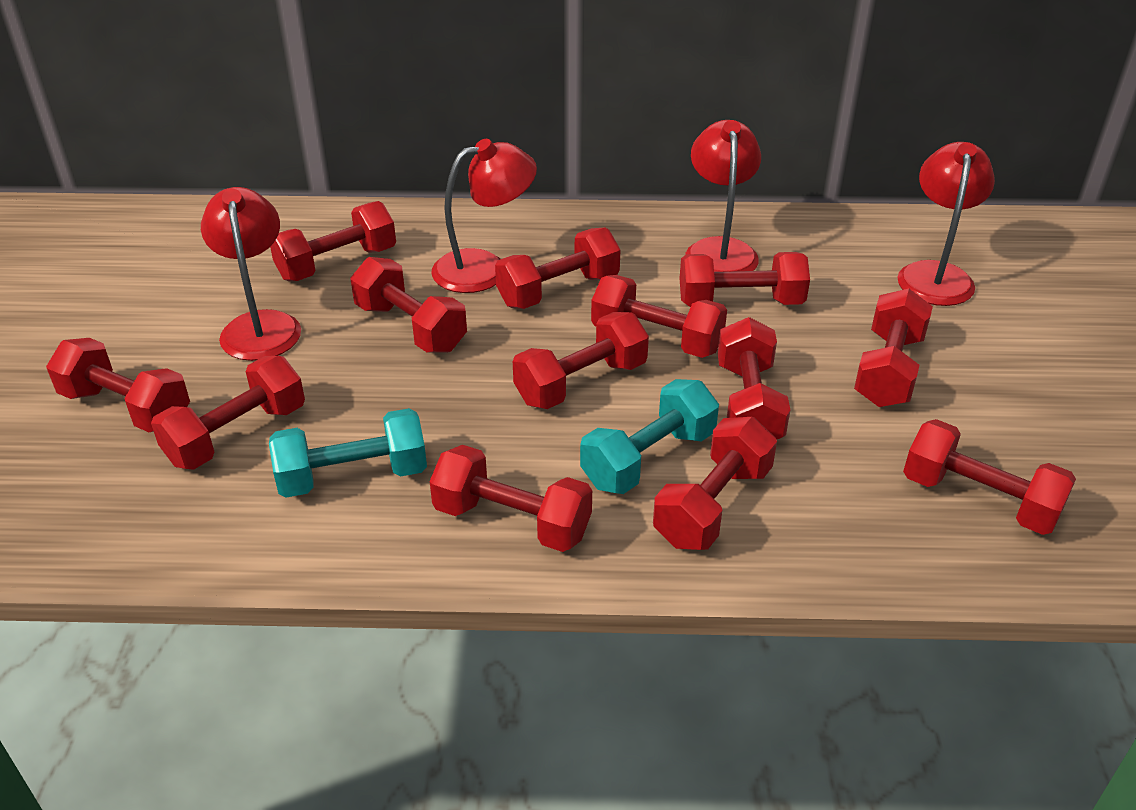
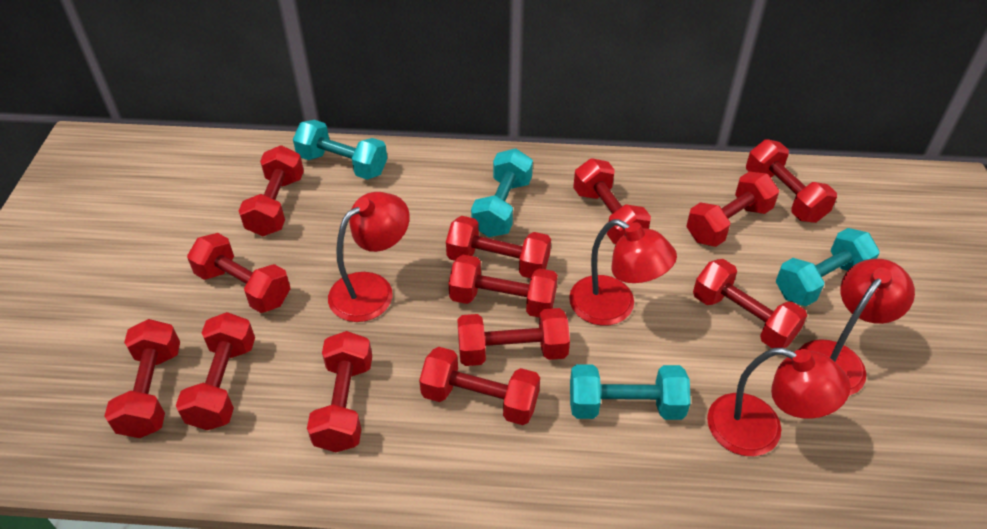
turquoise dumbbell: 2 -> 4

